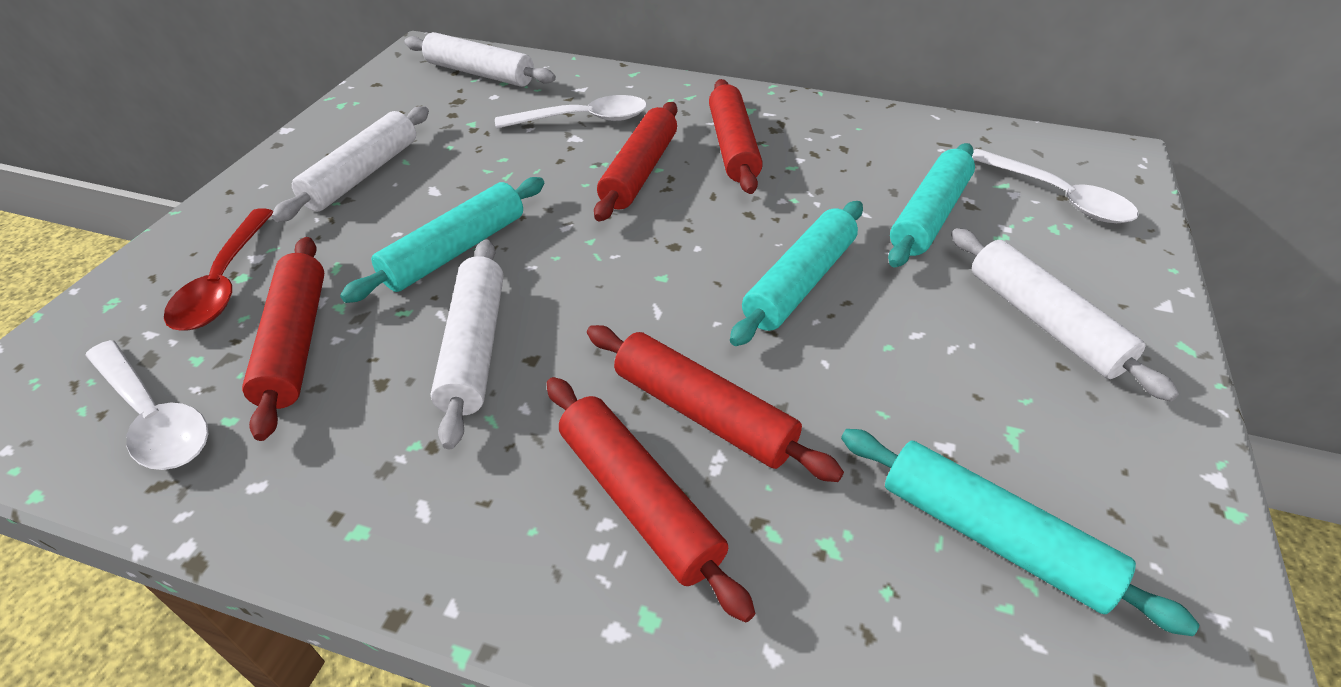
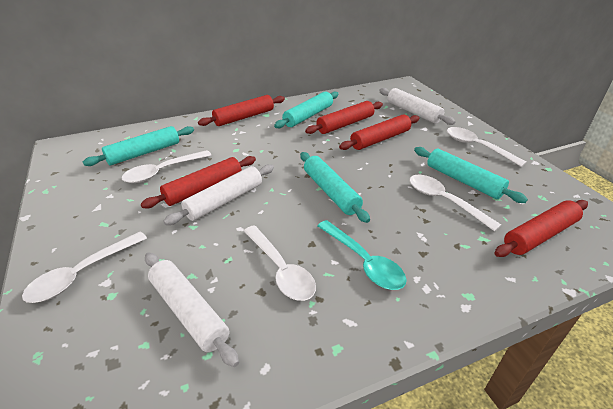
red spoon: 1 -> 0
turquoise spoon: 0 -> 1
white rolling pin: 4 -> 3
white spoon: 3 -> 5

